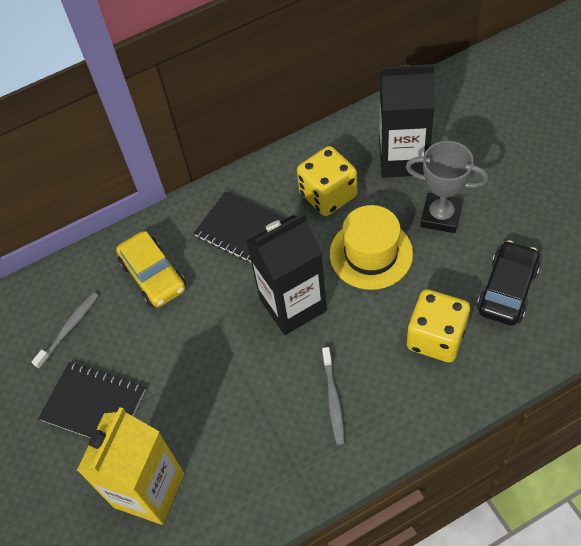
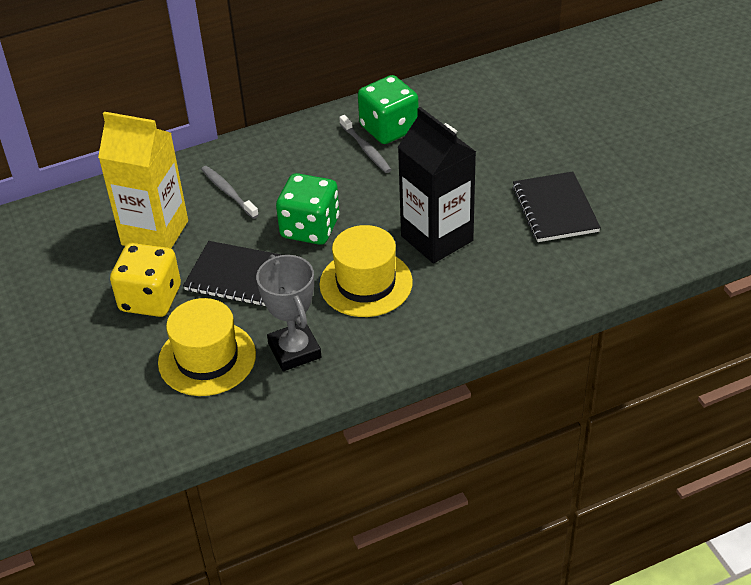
black car: 1 -> 0
black carton: 2 -> 1
green dice: 0 -> 2
yellow car: 1 -> 0
yellow dice: 2 -> 1
yellow hat: 1 -> 2

